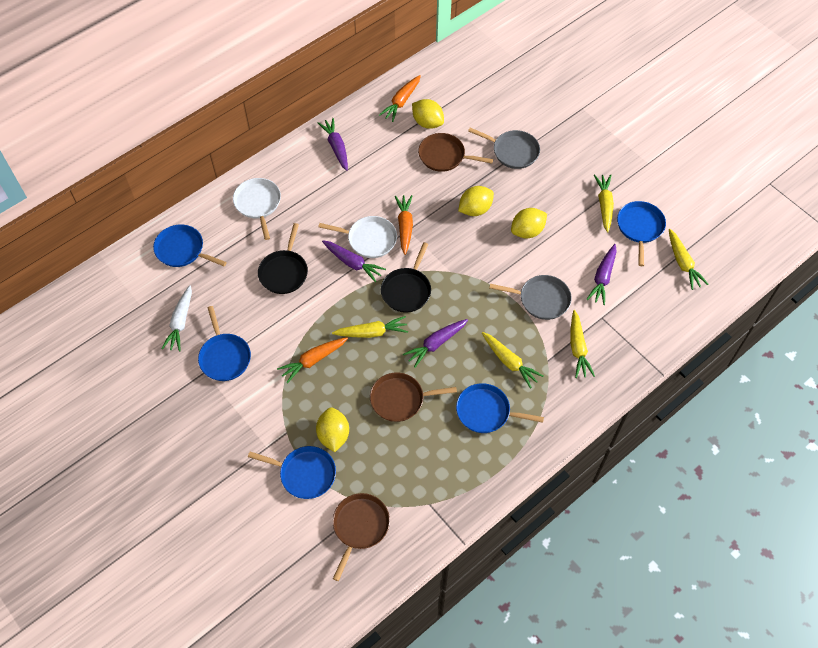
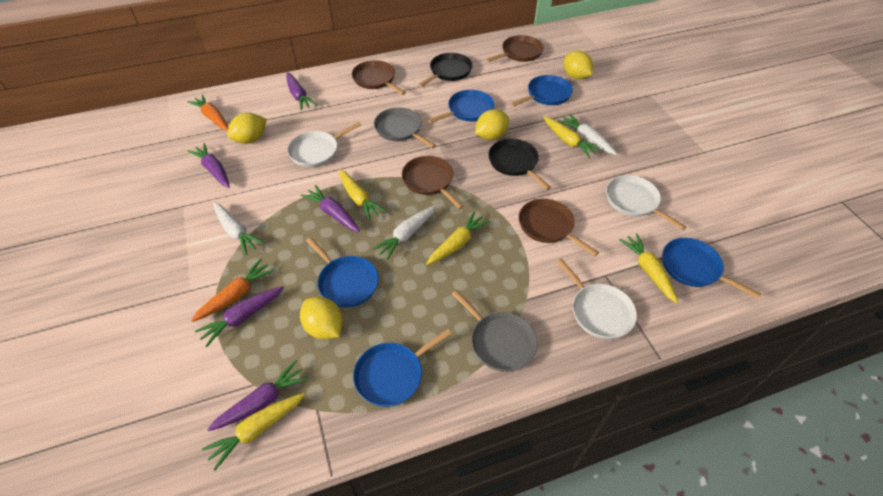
brown pan: 3 -> 4
orange carrot: 3 -> 2
purple carrot: 4 -> 5
white carrot: 1 -> 3
white pan: 2 -> 3

